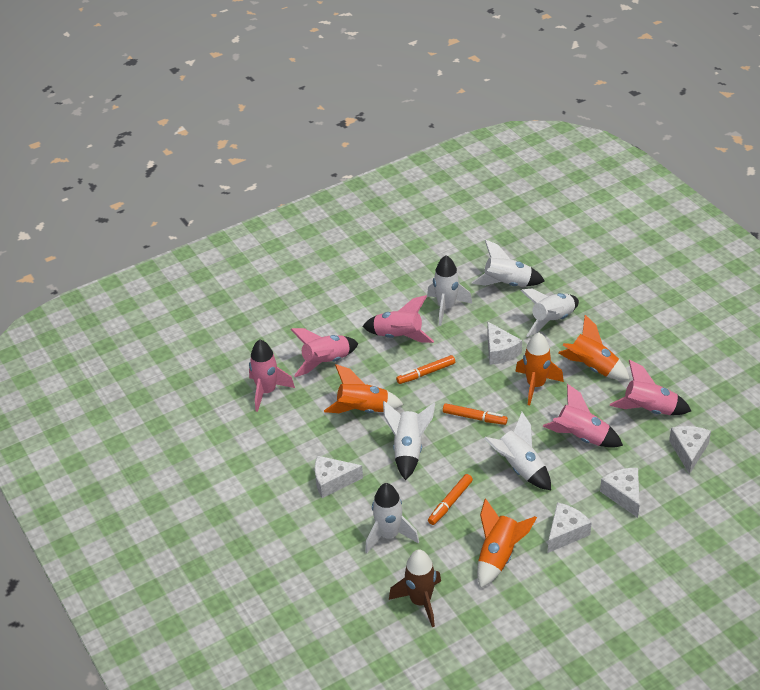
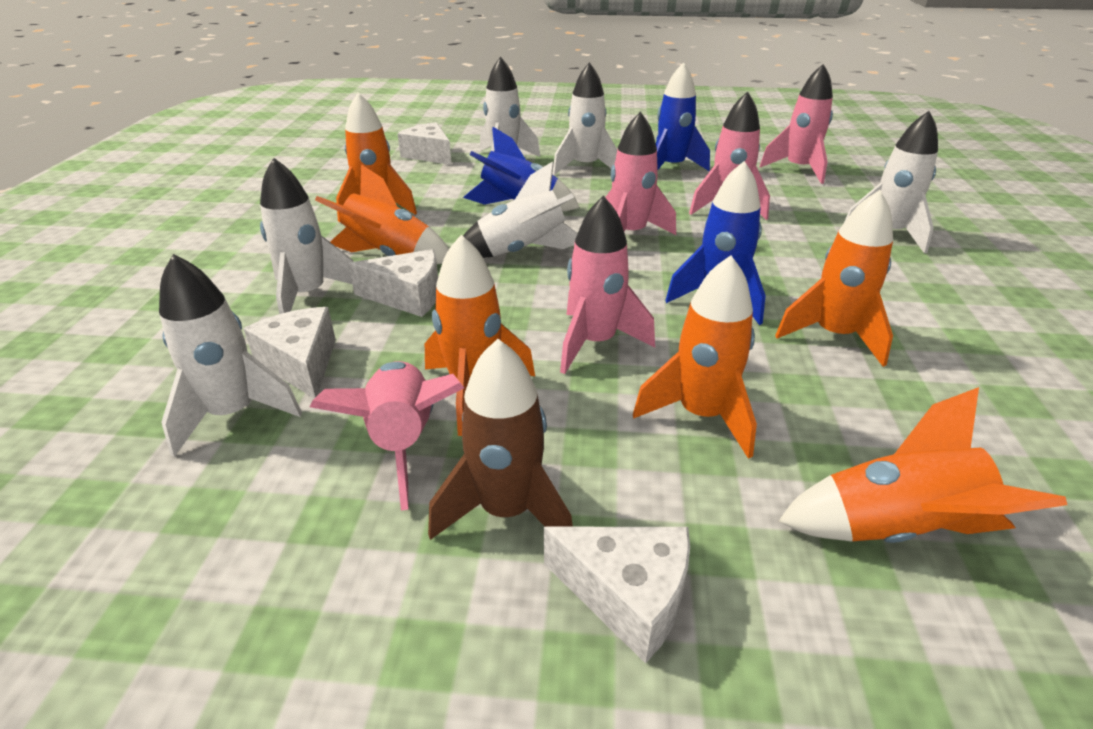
blue rocket: 0 -> 3
orange marker: 3 -> 0
orange rocket: 4 -> 6
white cheese: 5 -> 4

